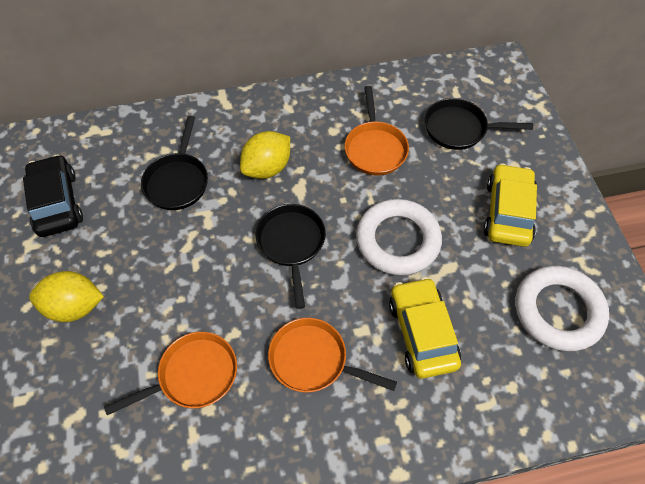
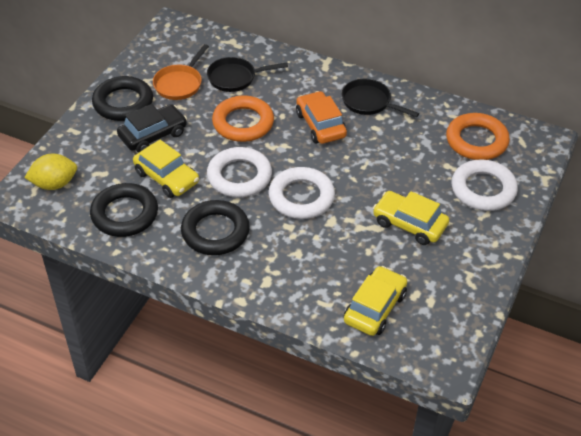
black pan: 3 -> 2
black ring: 0 -> 3
orange car: 0 -> 1
orange pan: 3 -> 1
orange ring: 0 -> 2
white ring: 2 -> 3
yellow car: 2 -> 3
yellow lemon: 2 -> 1

